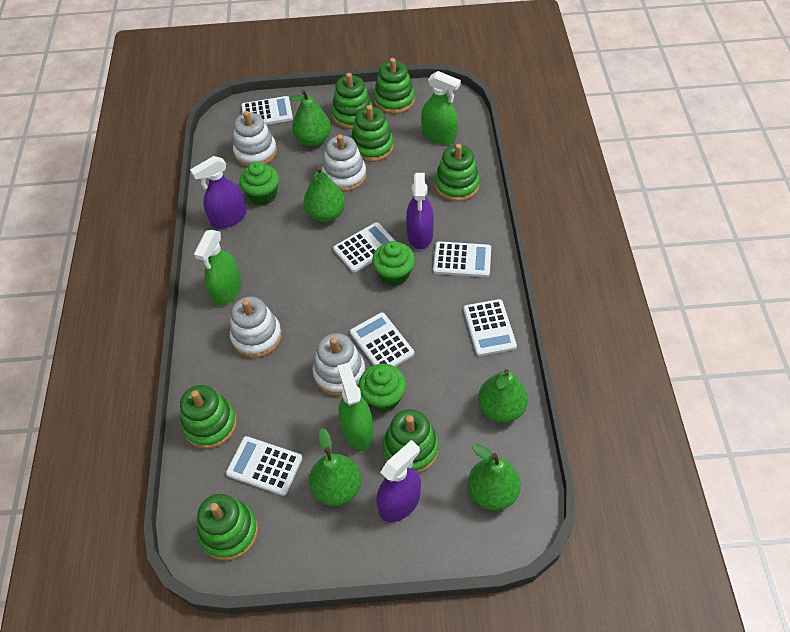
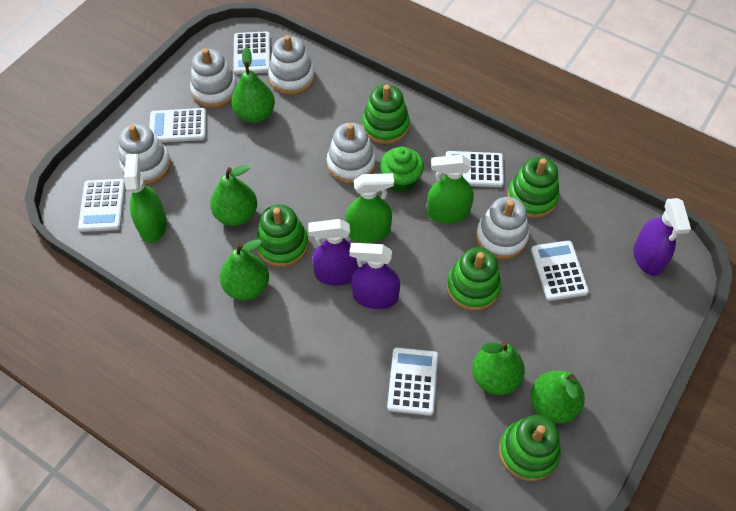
green cupcake: 3 -> 1
green stacking toy: 7 -> 5
white stacking toy: 4 -> 5

